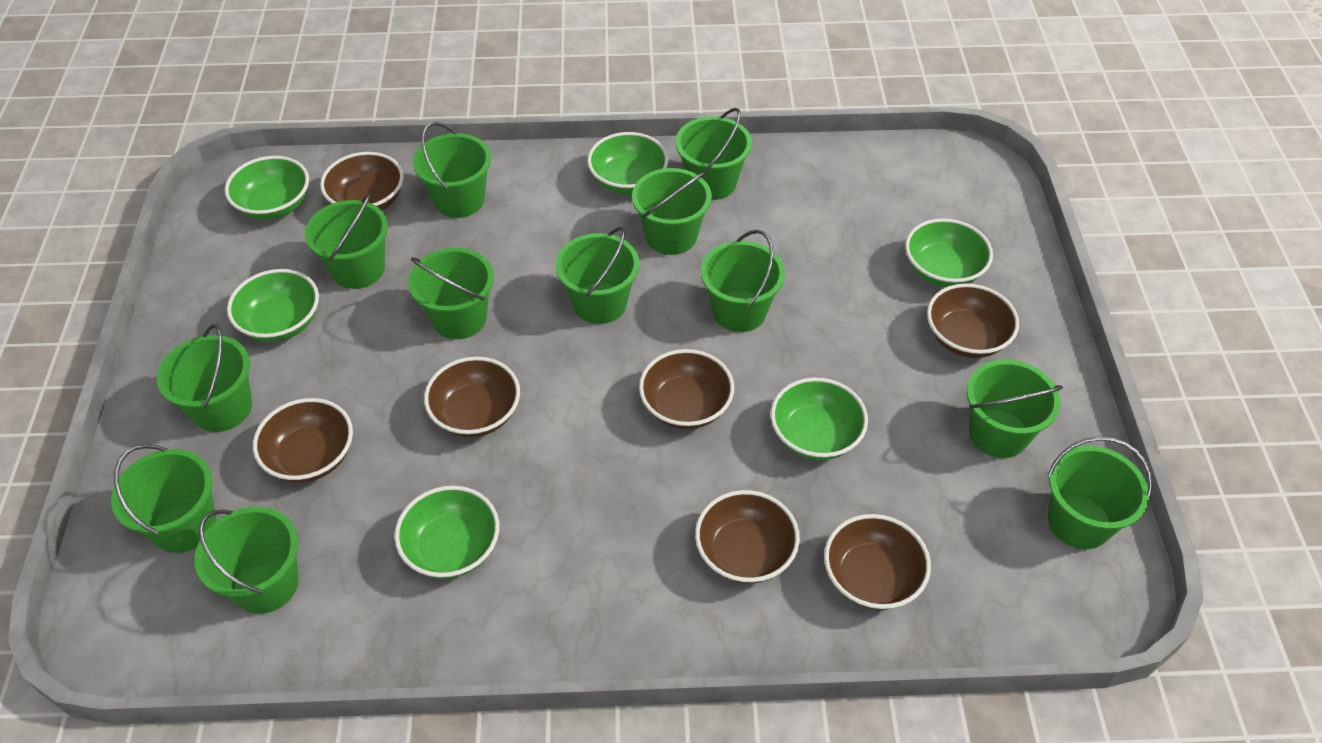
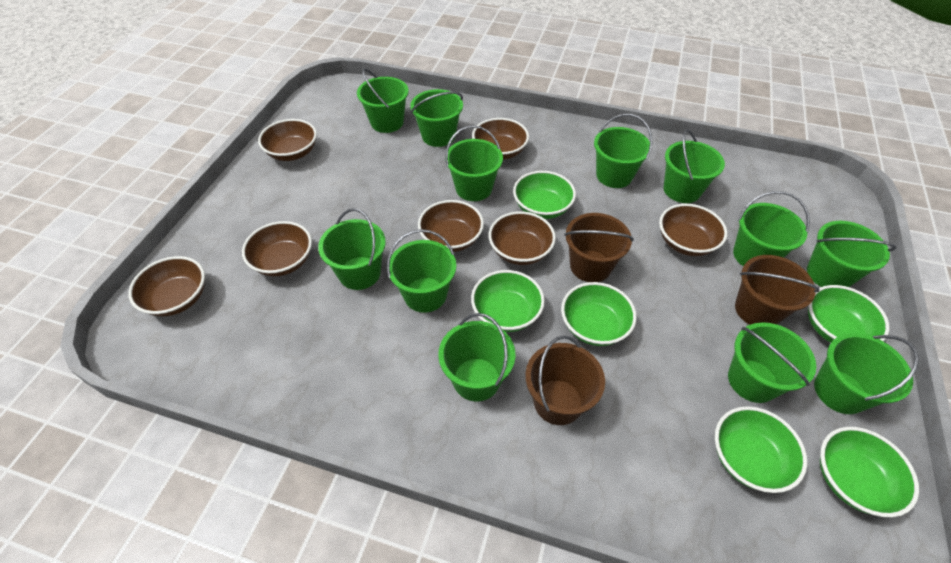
brown bucket: 0 -> 3

